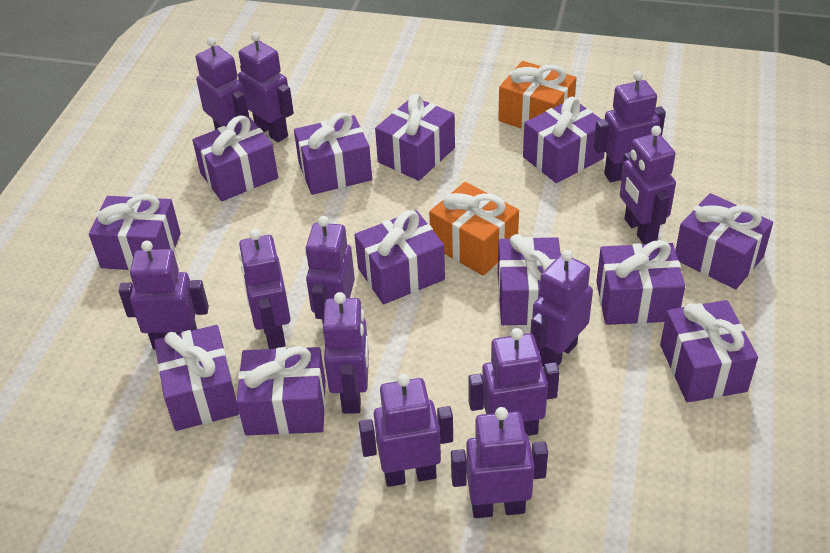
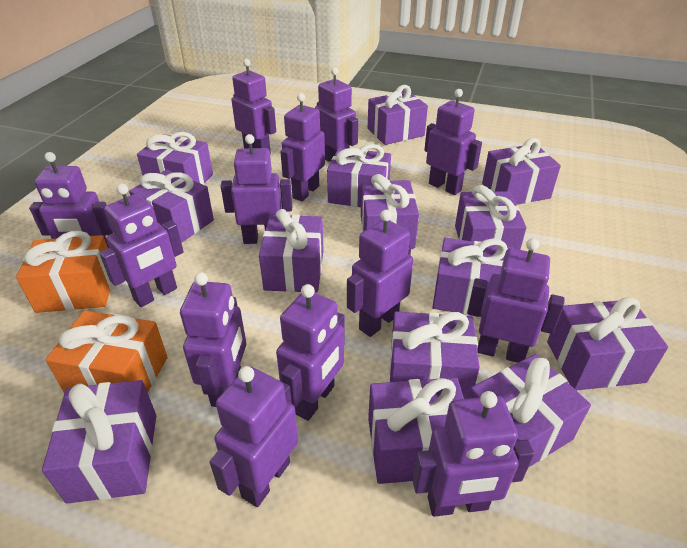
purple gift: 12 -> 14
purple robot: 12 -> 13

